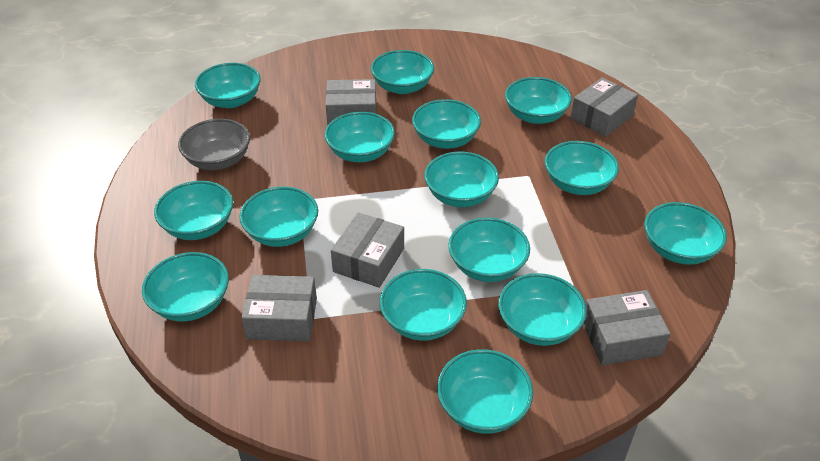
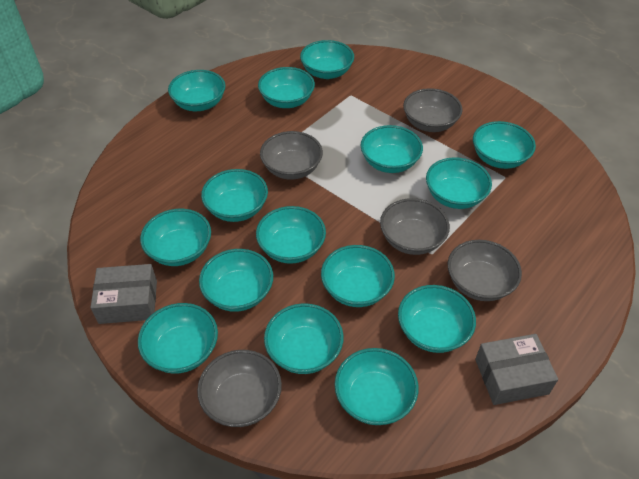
grey bowl: 1 -> 5
grey box: 5 -> 2

